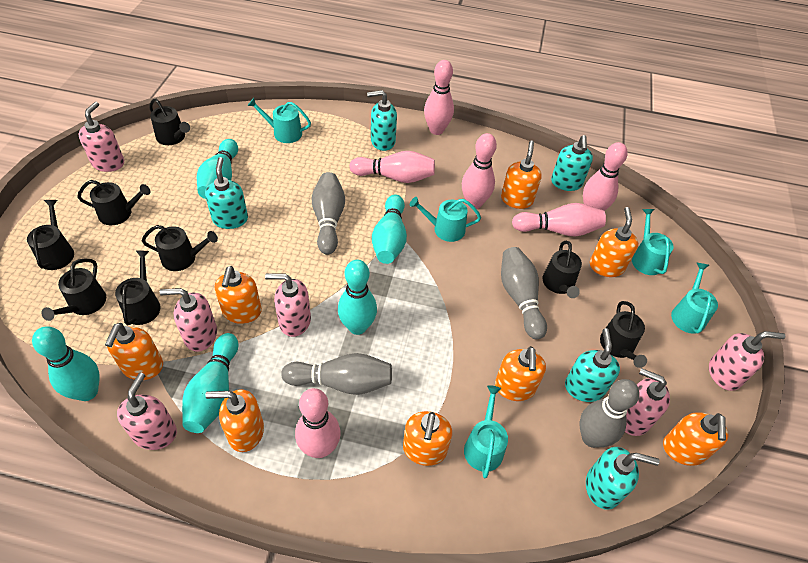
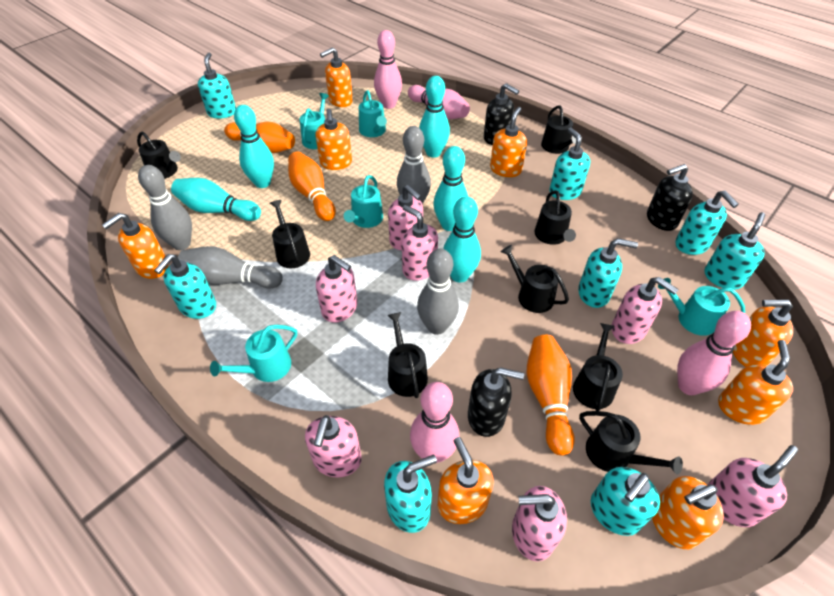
black soap dispenser: 0 -> 3
orange bowling pin: 0 -> 3
pink bowling pin: 6 -> 4
pink soap dispenser: 6 -> 7
turquoise soap dispenser: 5 -> 8

